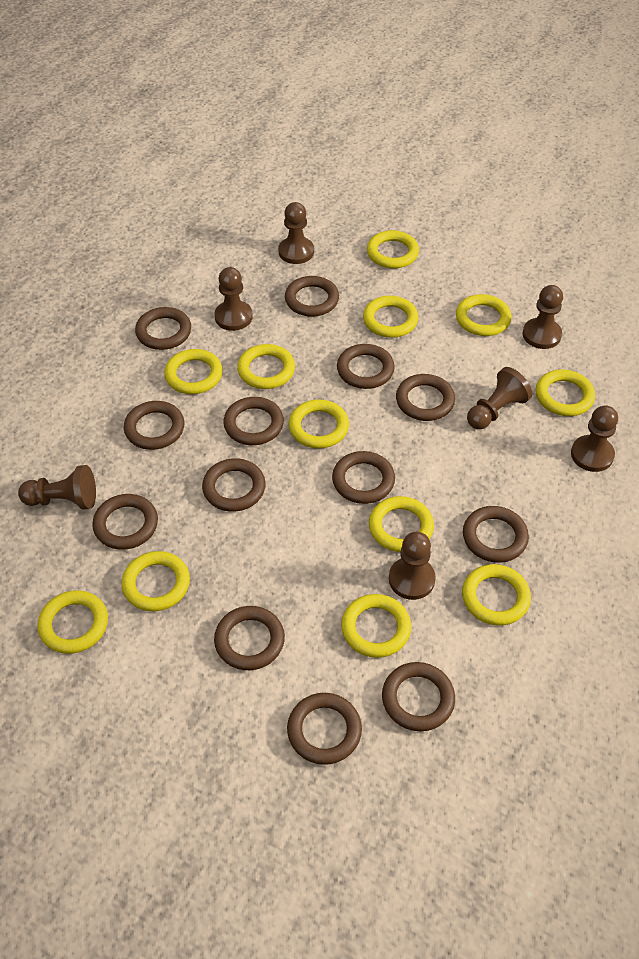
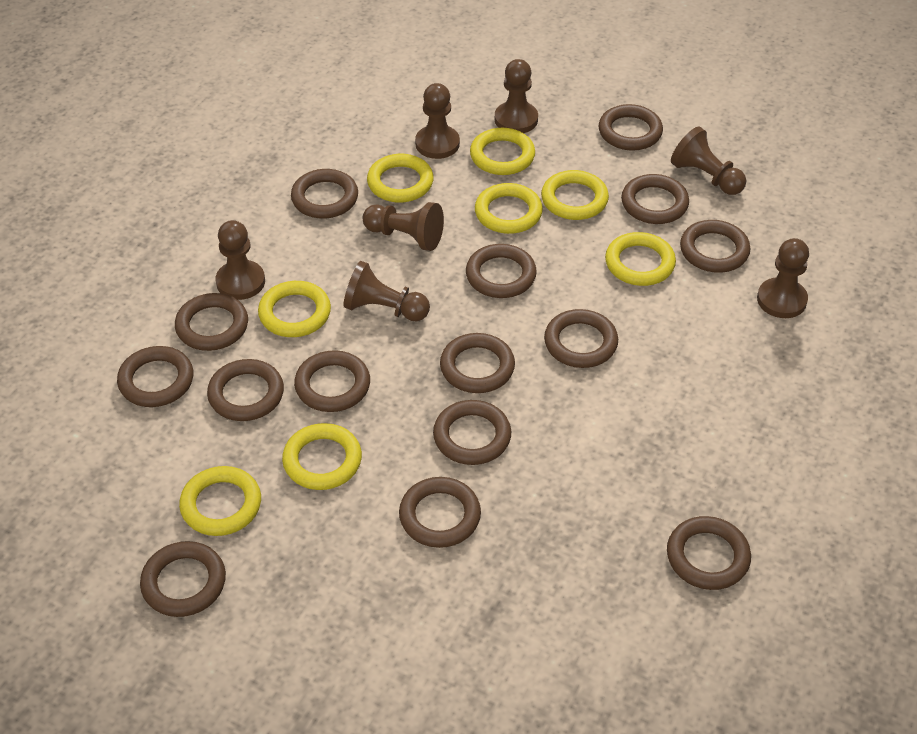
brown ring: 13 -> 15
yellow ring: 12 -> 8

